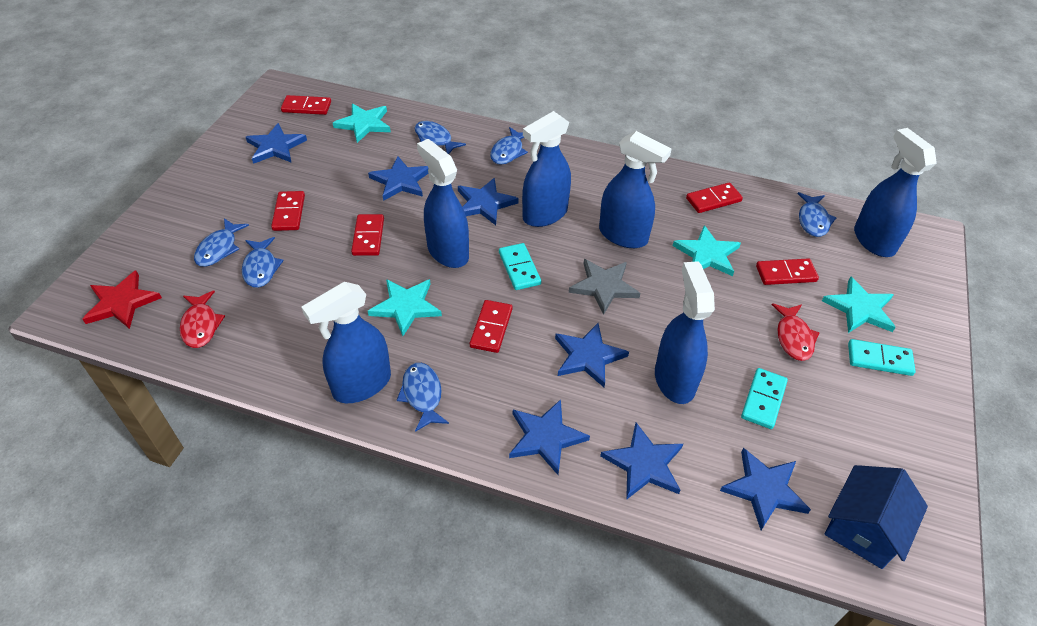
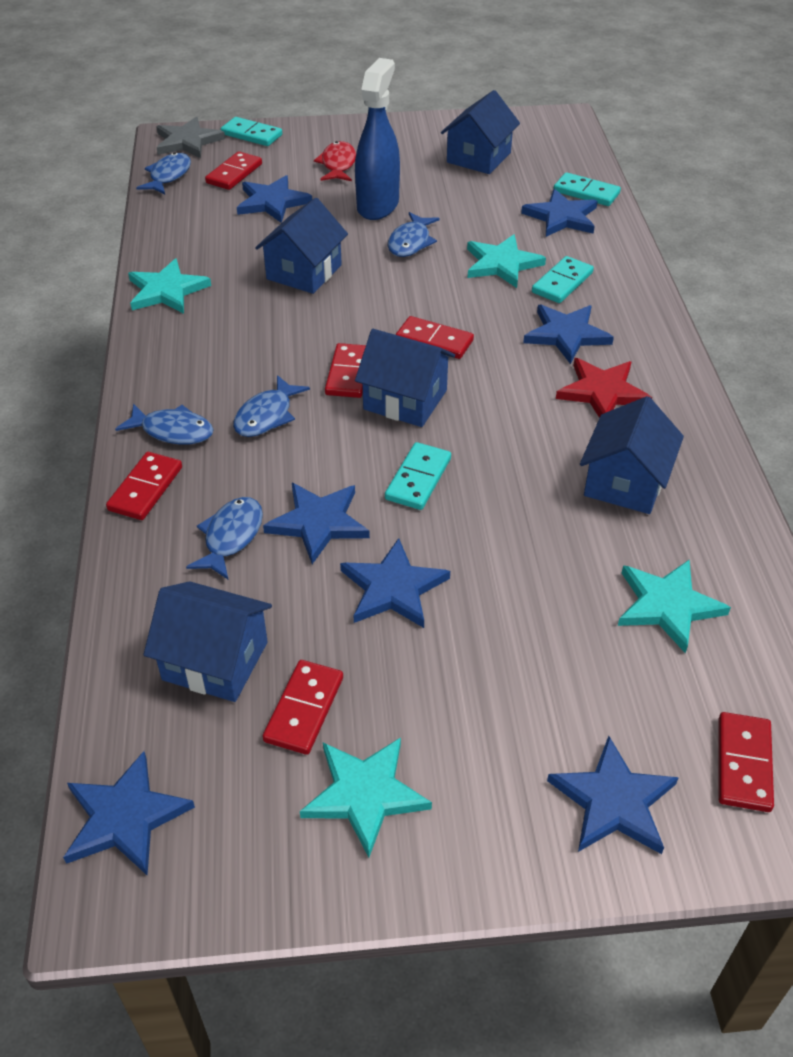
blue fish: 6 -> 5
blue house: 1 -> 5
blue spray bottle: 6 -> 1
red fish: 2 -> 1
turquoise domino: 3 -> 4

